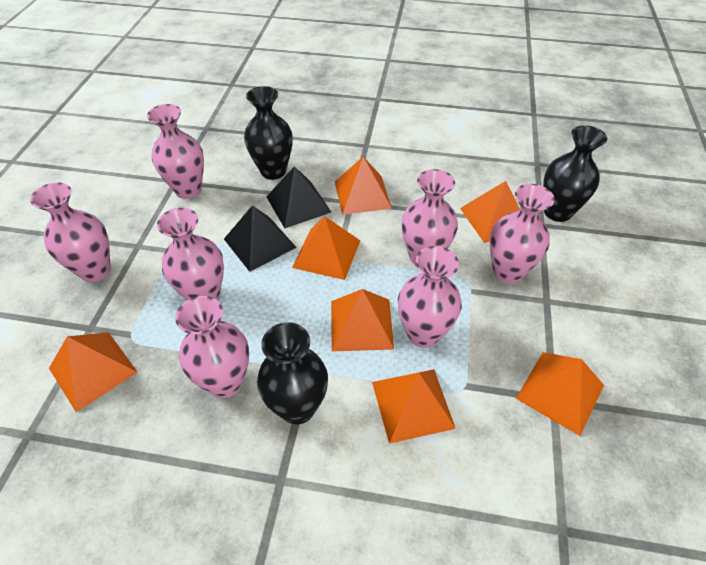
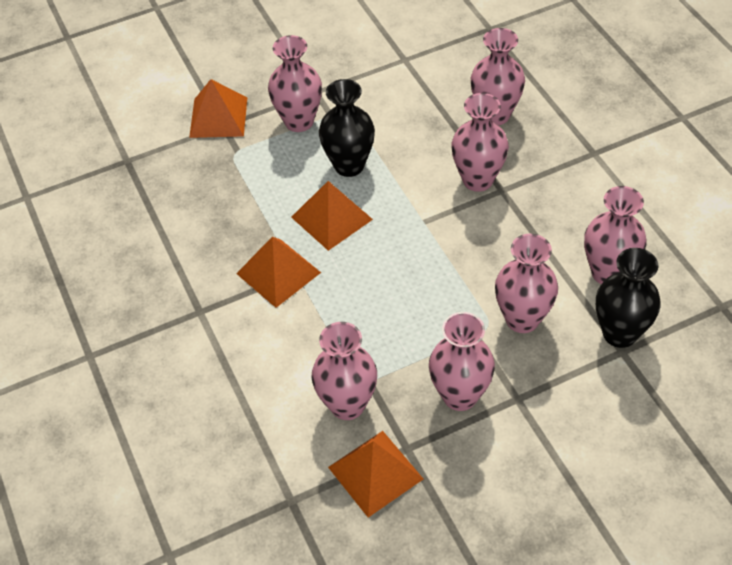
black pyramid: 2 -> 0
black vase: 3 -> 2
orange pyramid: 7 -> 4

